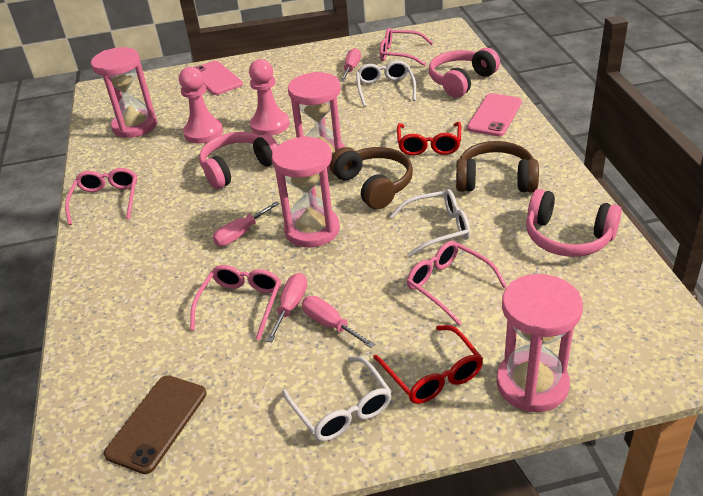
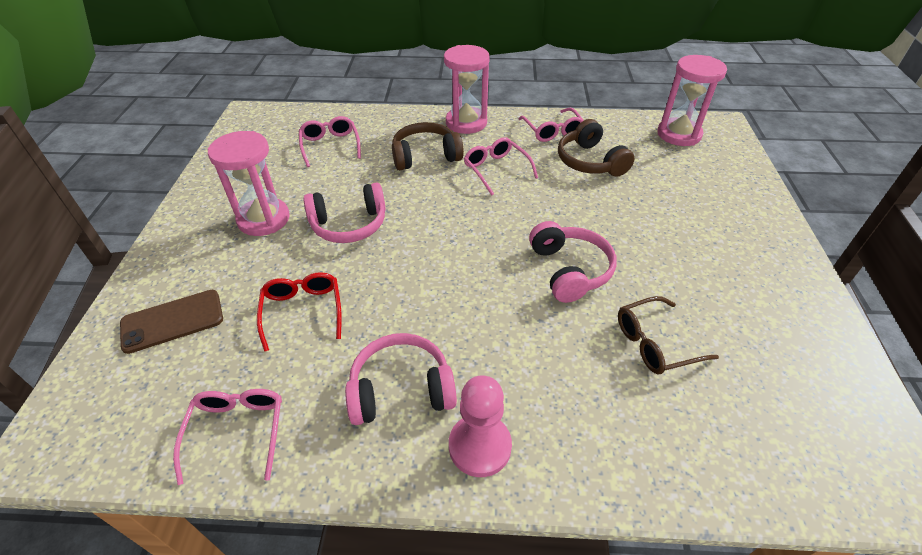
brown glasses: 0 -> 1
pink hourglass: 4 -> 3
pink pawn: 2 -> 1
pink phone: 2 -> 0
pink screwdriver: 4 -> 0
red glasses: 2 -> 1
white glasses: 3 -> 0

